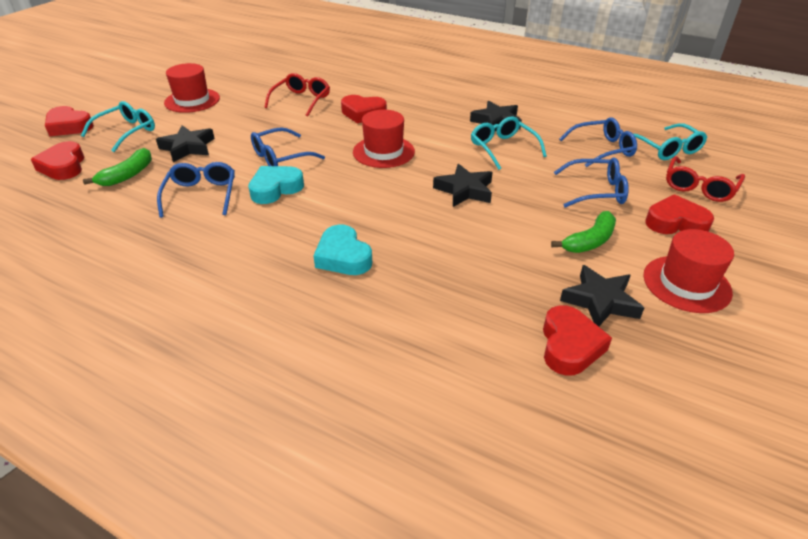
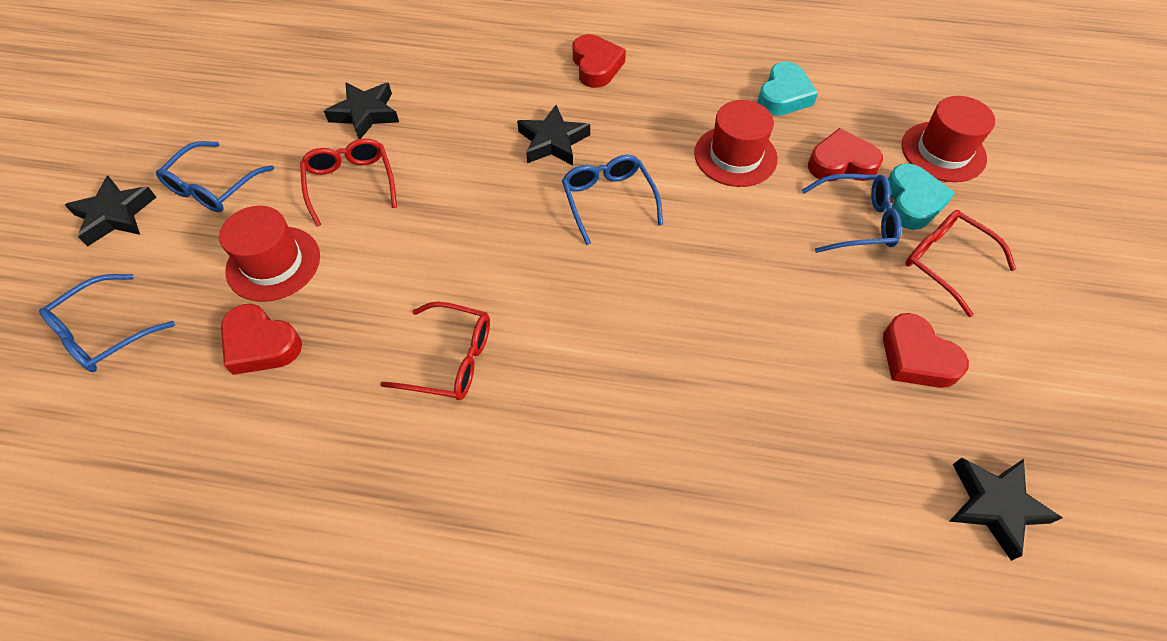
green banana: 2 -> 0
red glasses: 2 -> 3
red heart: 5 -> 4
turquoise glasses: 3 -> 0

